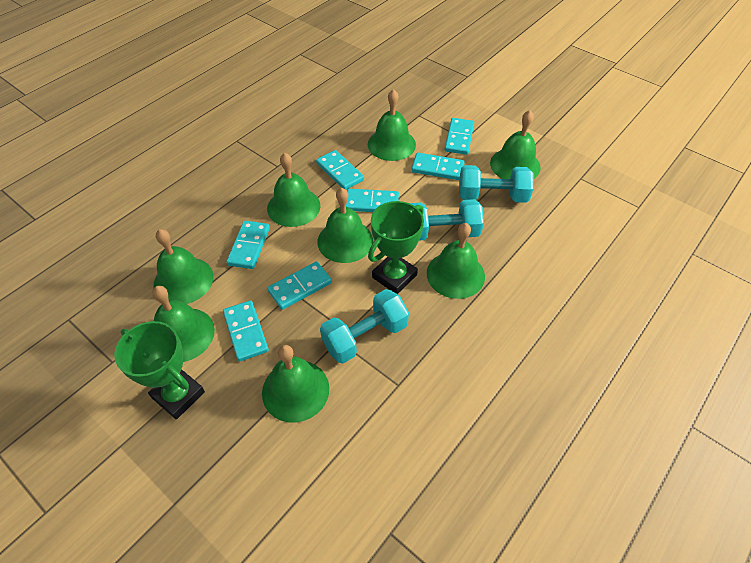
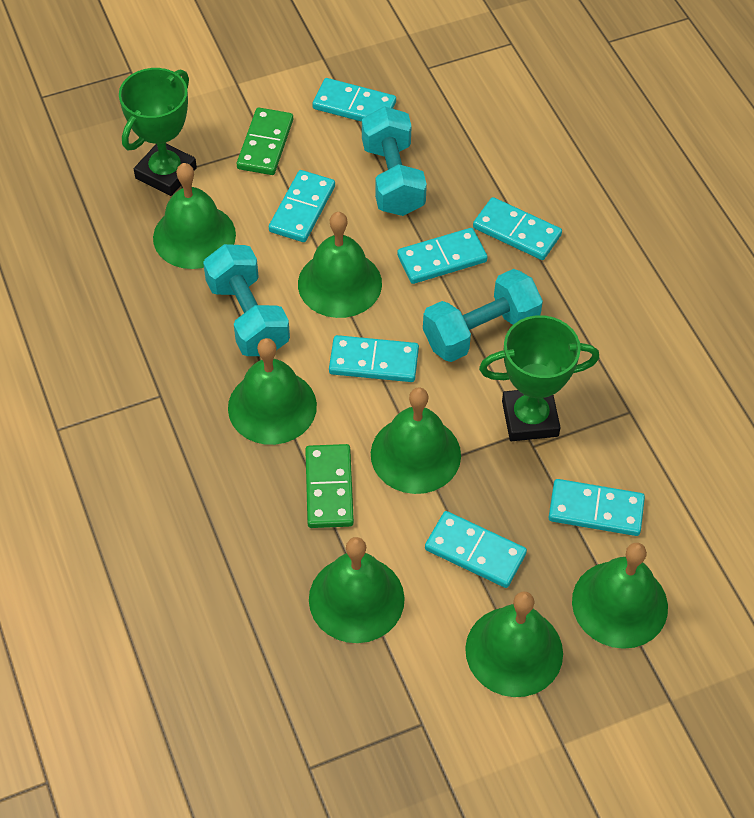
green bell: 8 -> 7
green domino: 0 -> 2

